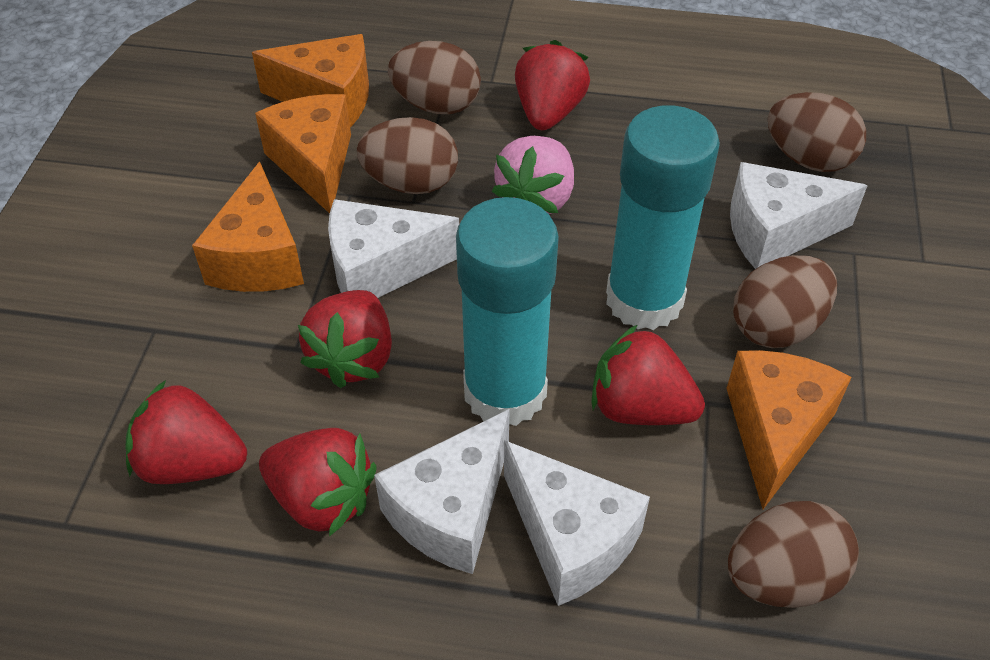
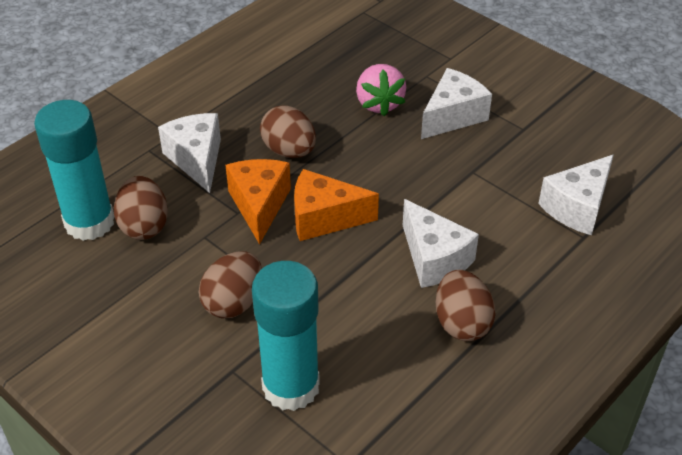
brown egg: 5 -> 4
orange cheese: 4 -> 2
red strawberry: 5 -> 0

